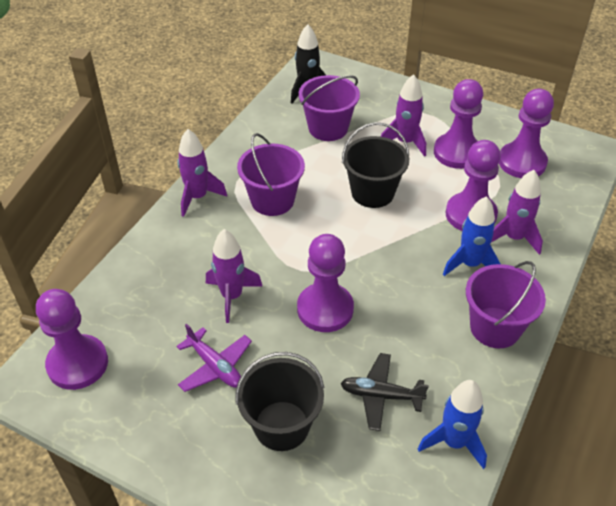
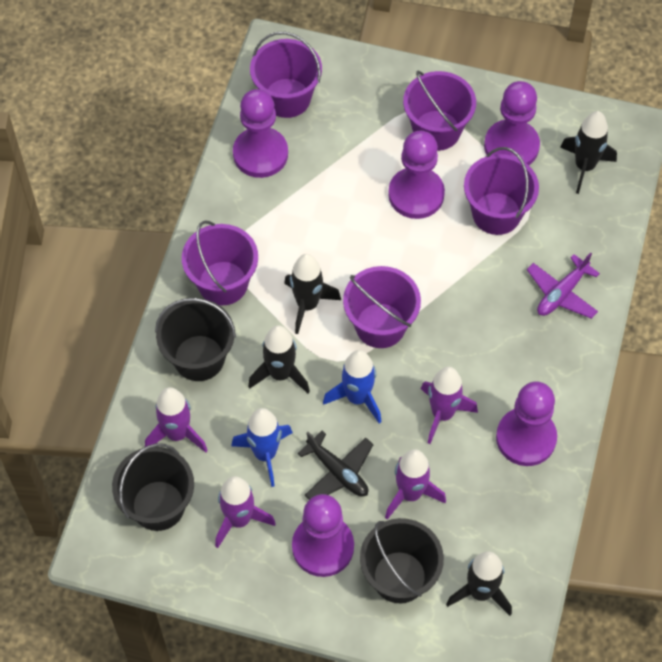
black bucket: 2 -> 3
black rocket: 1 -> 4
purple bucket: 3 -> 5

